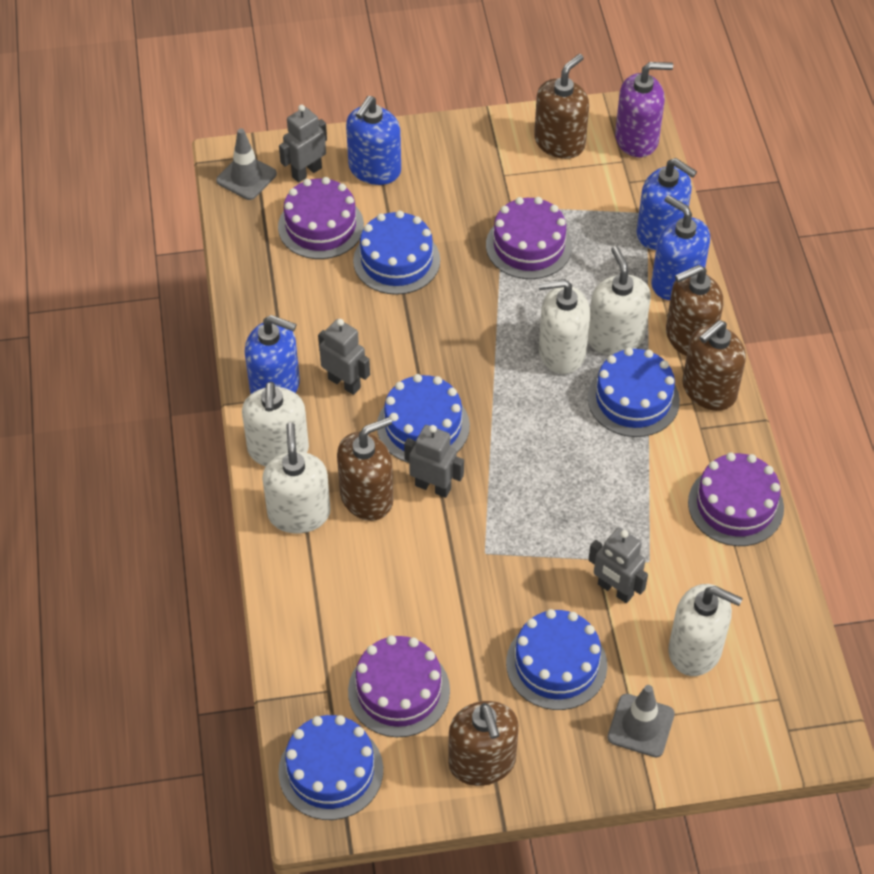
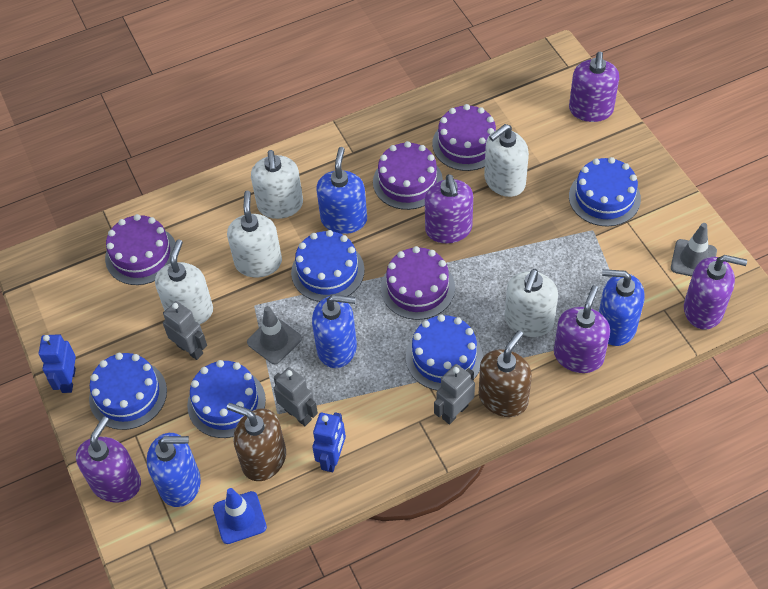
blue robot: 0 -> 2
blue traffic cone: 0 -> 1
brown soap dispenser: 5 -> 2
grey robot: 4 -> 3
purple soap dispenser: 1 -> 5

